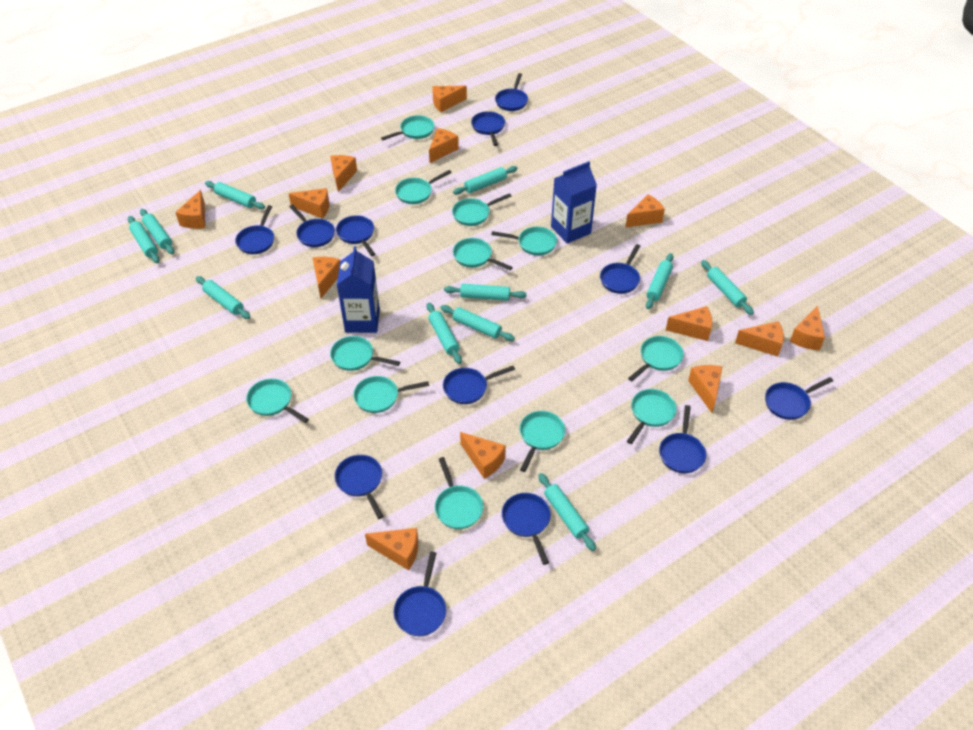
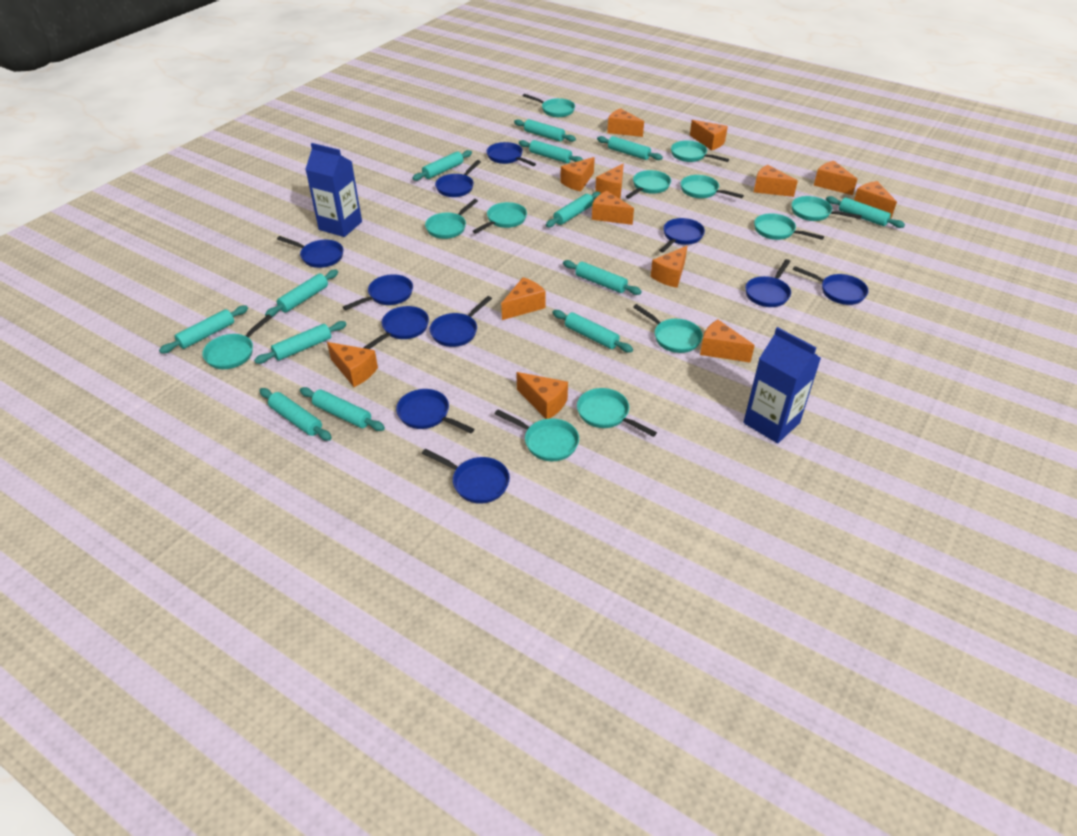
blue pan: 12 -> 11
turquoise rolling pin: 11 -> 13

